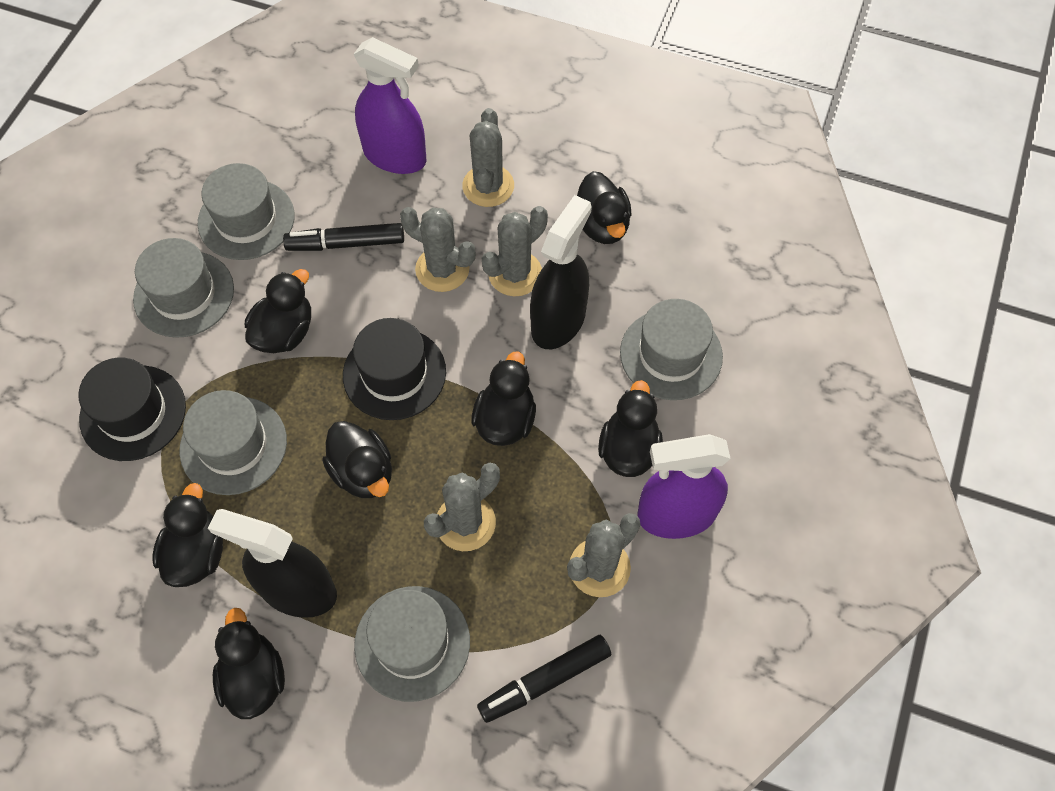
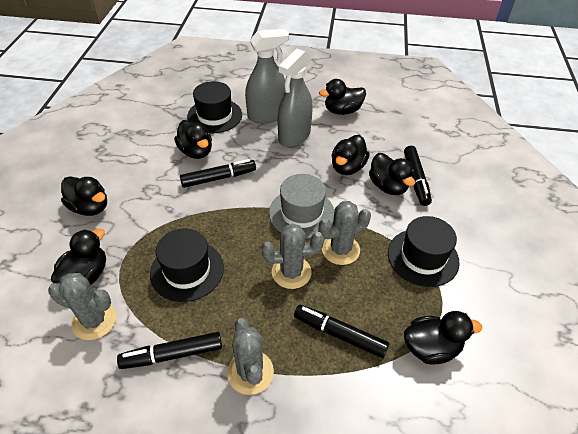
black hat: 2 -> 3
black marker: 2 -> 4
black spray bottle: 2 -> 0
grey cactus: 5 -> 4
grey hat: 5 -> 1
grey spray bottle: 0 -> 2
purple spray bottle: 2 -> 0

